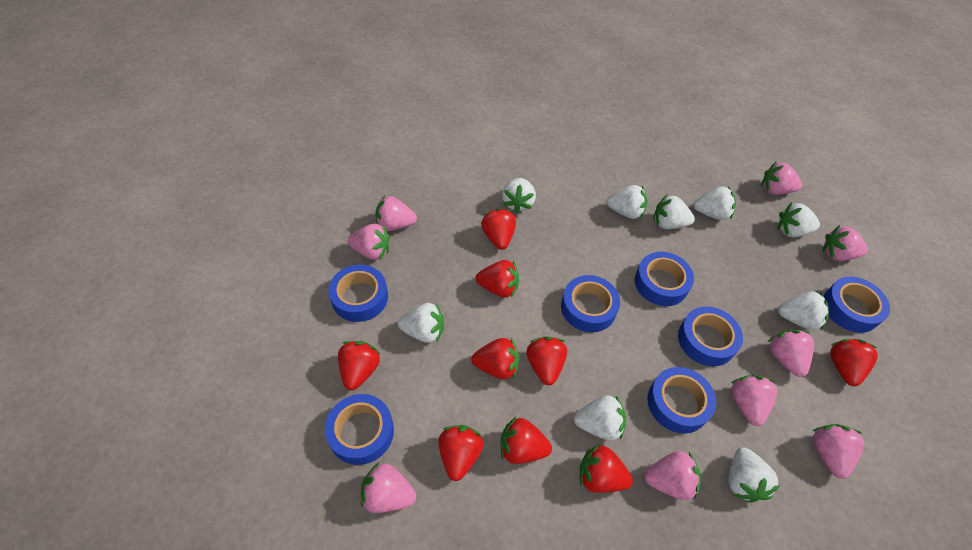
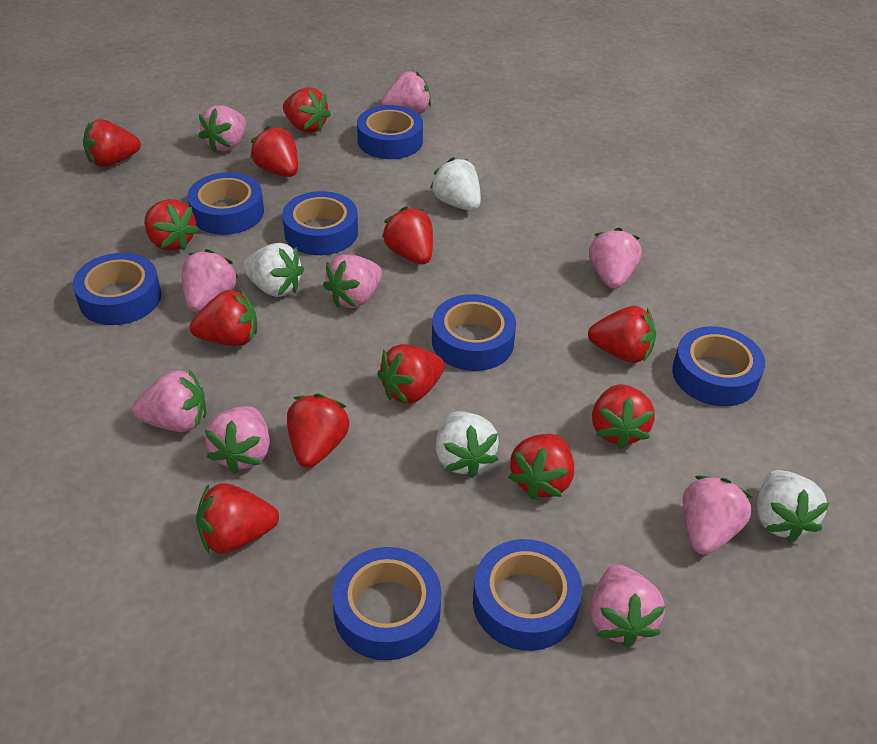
blue tape: 7 -> 8
red strawberry: 9 -> 12
white strawberry: 9 -> 4

